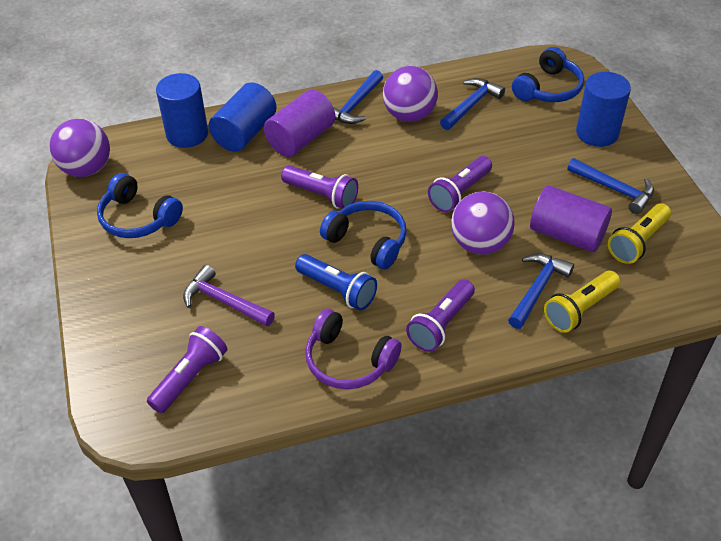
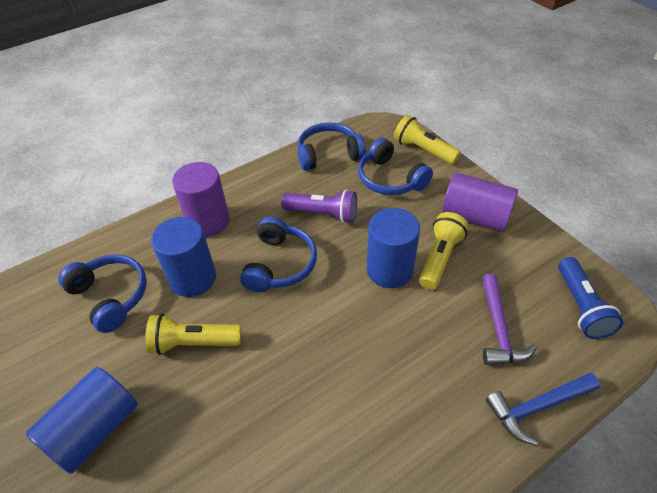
blue hammer: 4 -> 1
blue headphones: 3 -> 4
purple ball: 3 -> 0
purple flashlight: 4 -> 1
purple headphones: 1 -> 0
yellow flashlight: 2 -> 3

